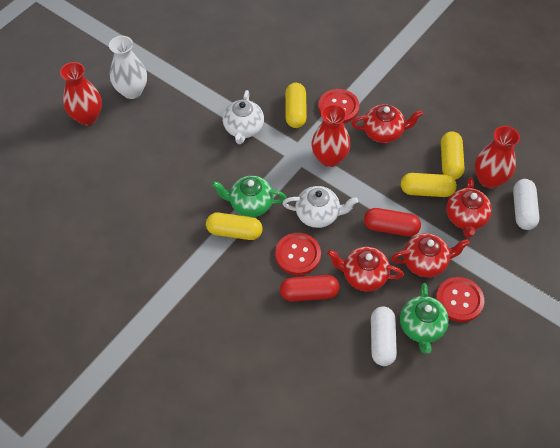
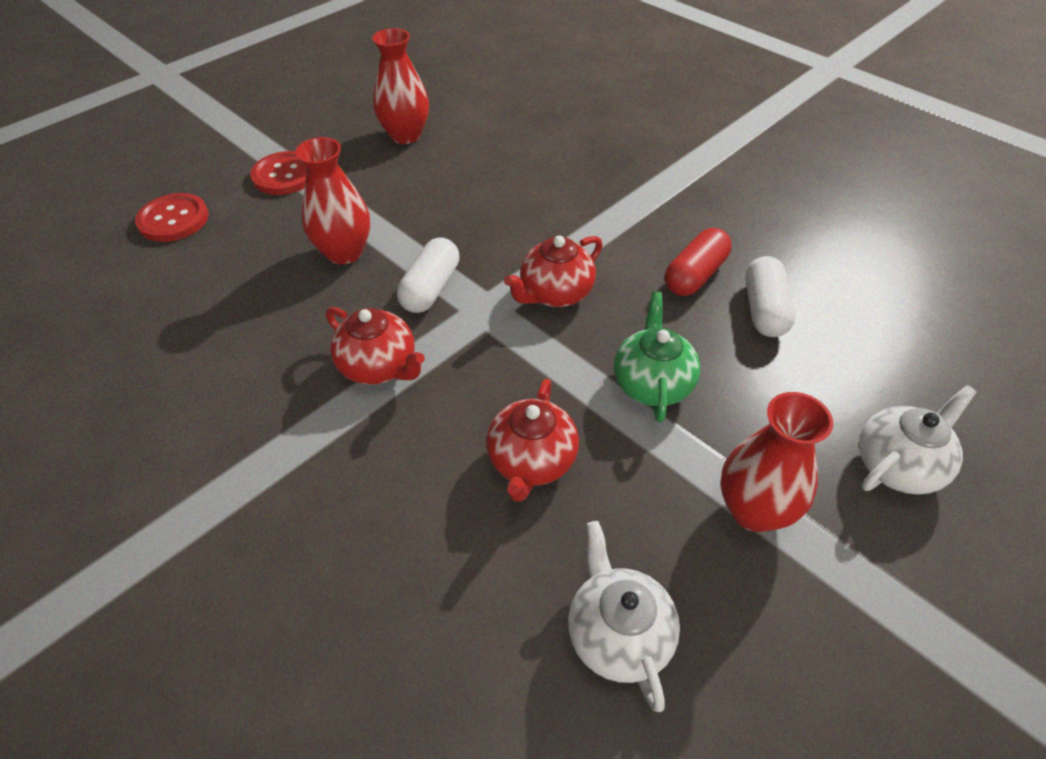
green teapot: 2 -> 1
red button: 3 -> 2
red capsule: 2 -> 1
red teapot: 4 -> 3
white vase: 1 -> 0
yellow capsule: 4 -> 0

